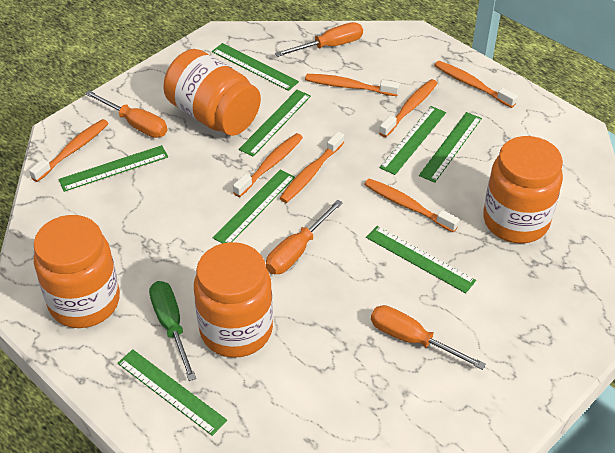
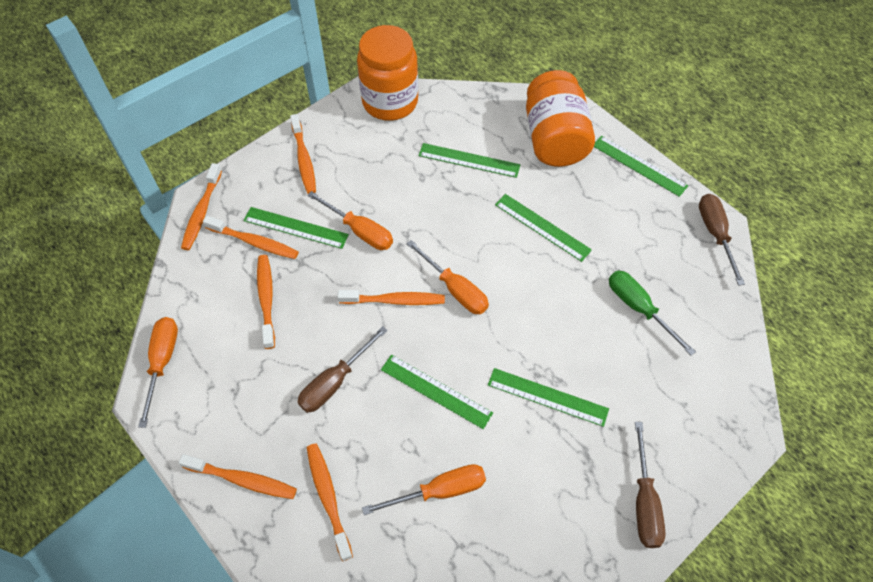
brown screwdriver: 0 -> 3
green ruler: 8 -> 6
orange jar: 4 -> 2

